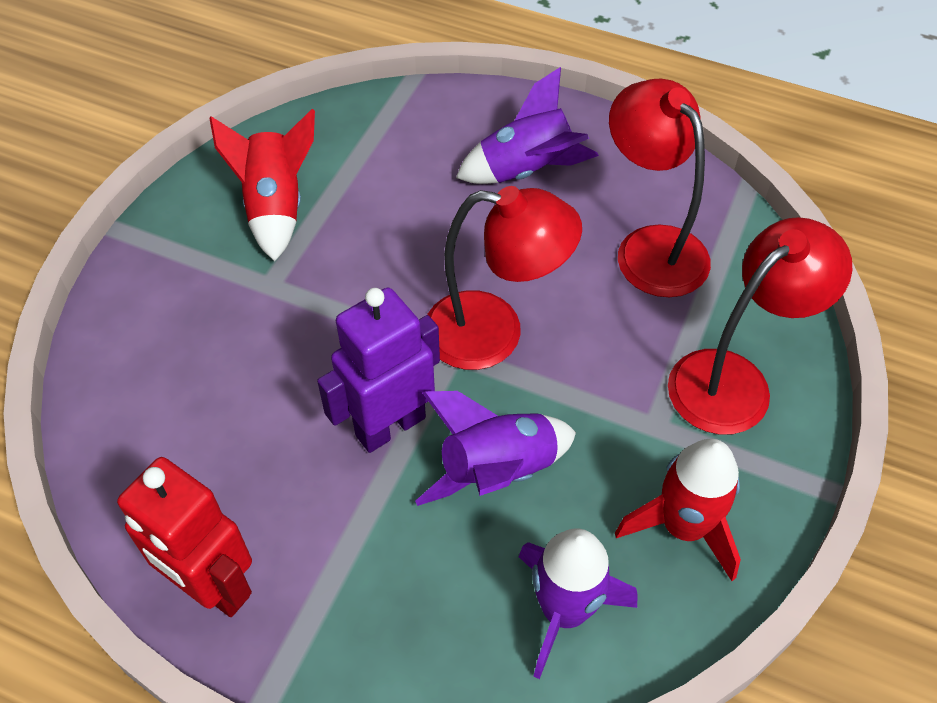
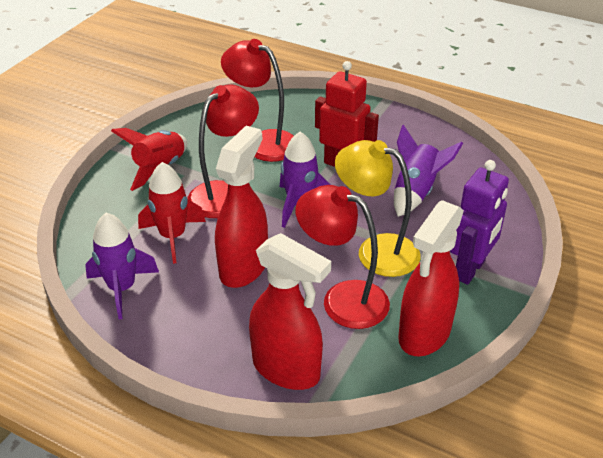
red spray bottle: 0 -> 3
yellow lamp: 0 -> 1

